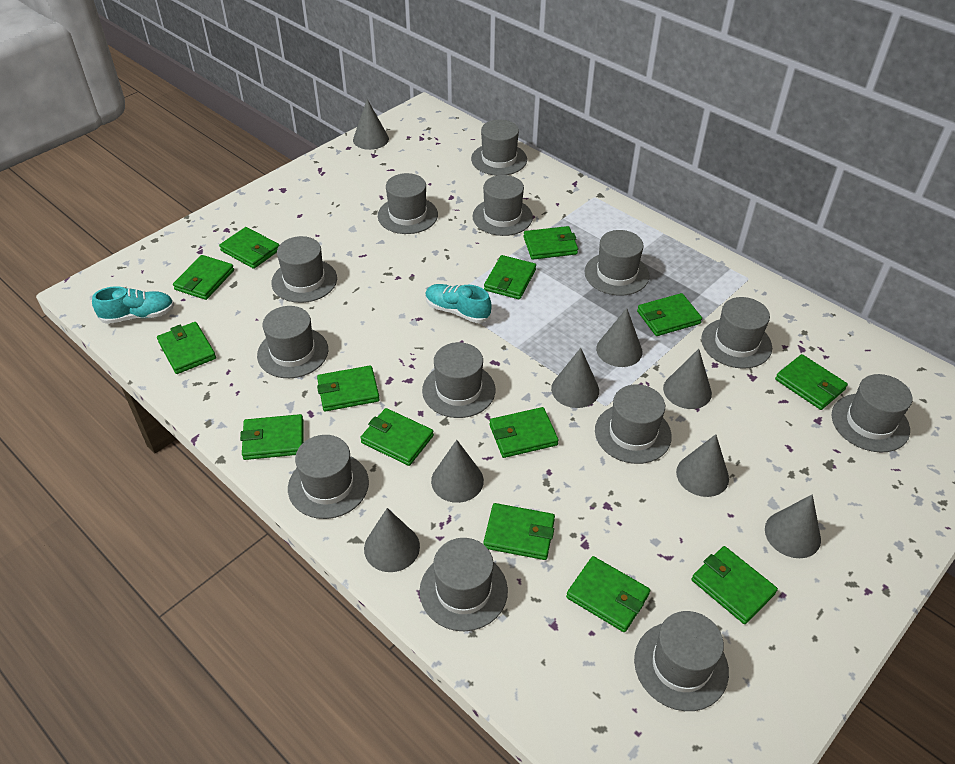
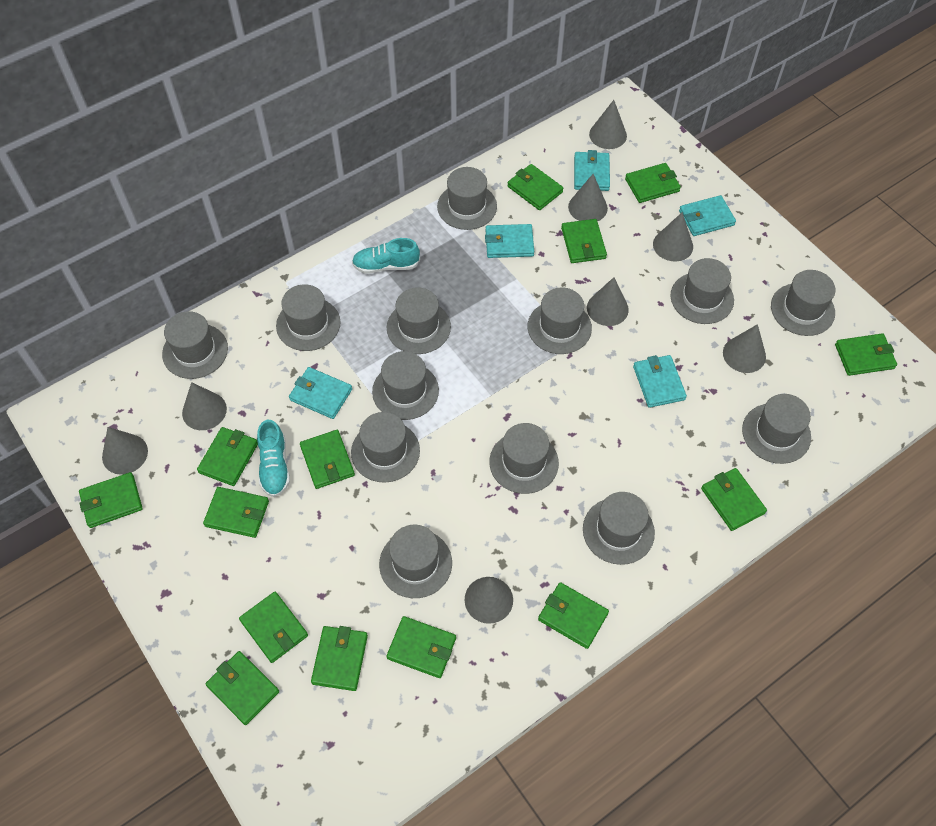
turquoise wallet: 0 -> 5

